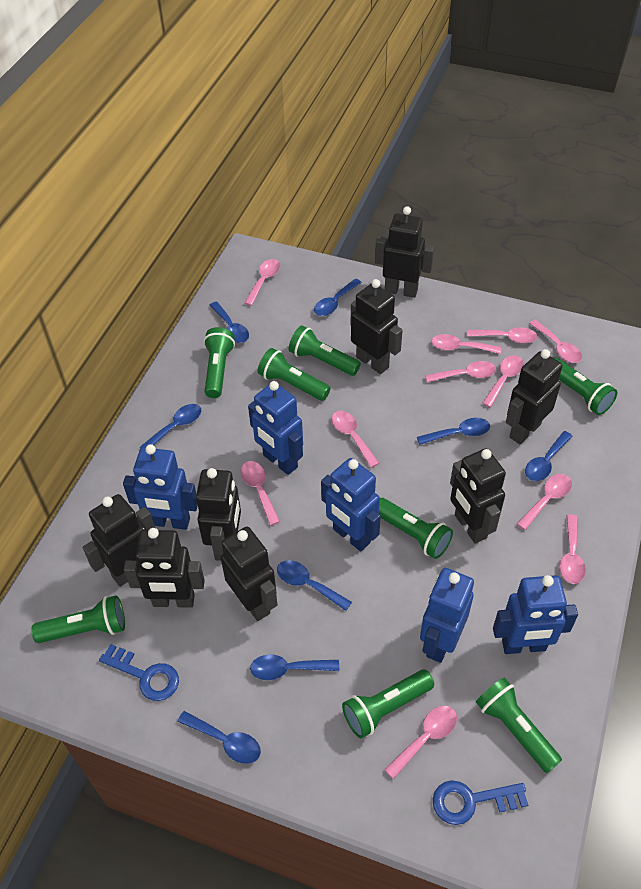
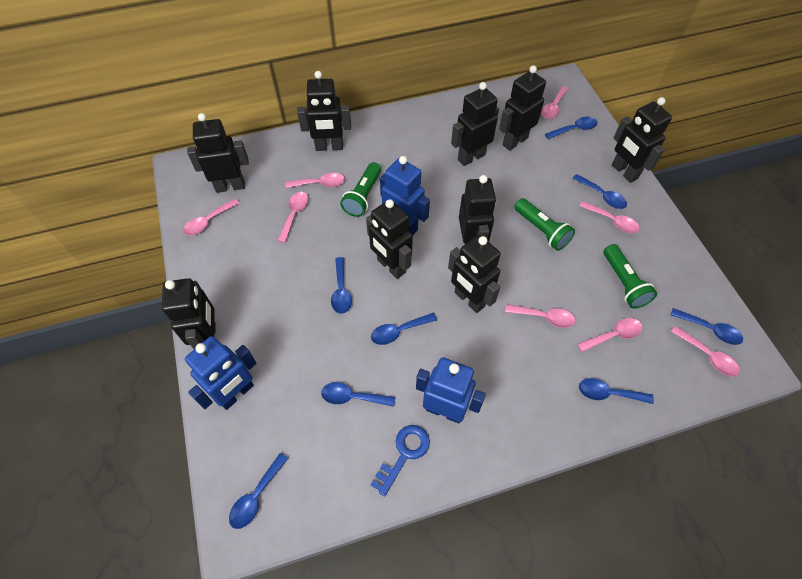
black robot: 8 -> 9
blue key: 2 -> 1
blue robot: 5 -> 3
green flashlight: 8 -> 3
pink spoon: 11 -> 8

